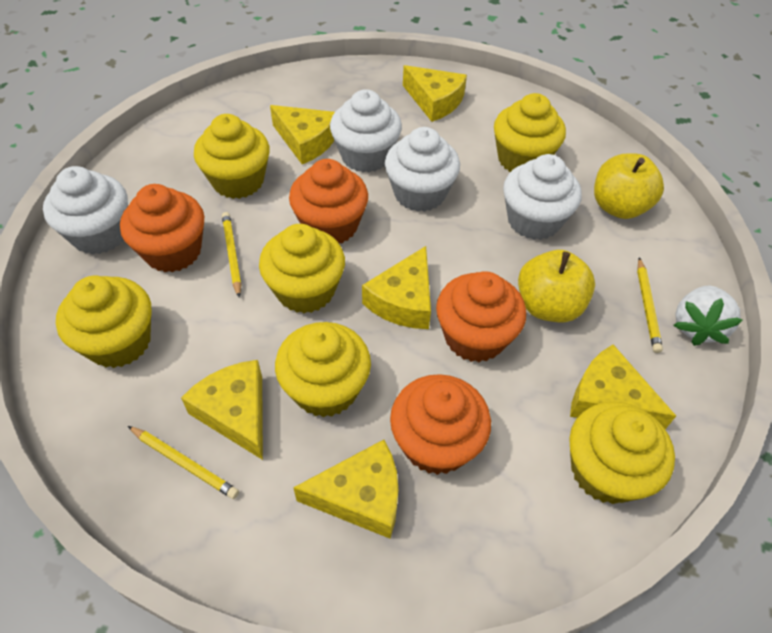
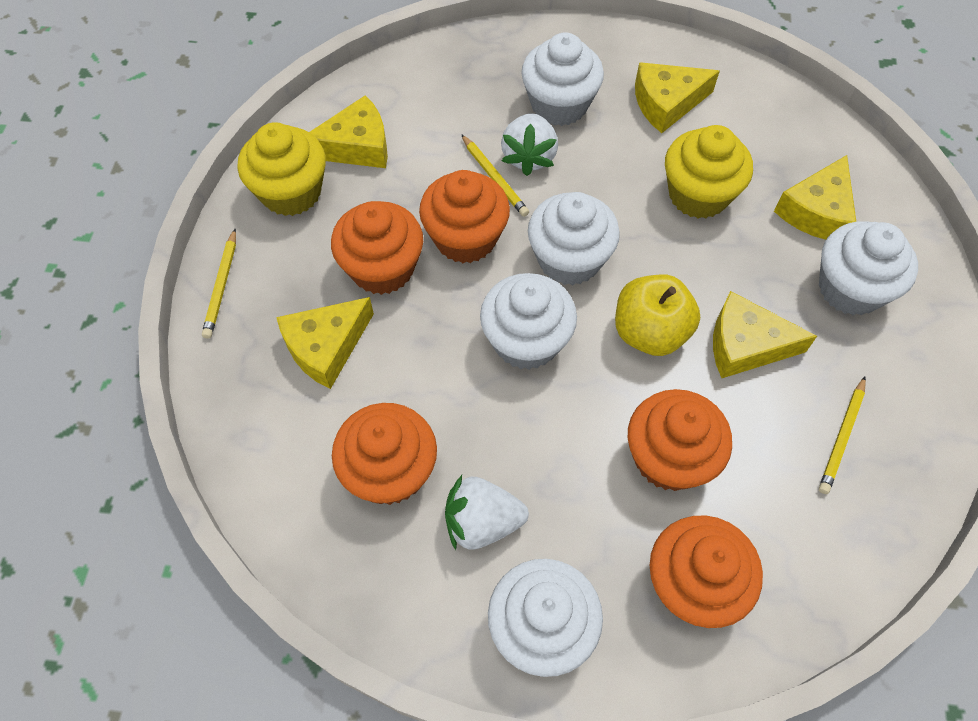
orange cupcake: 4 -> 5
white cupcake: 4 -> 5
white strawberry: 1 -> 2
yellow apple: 2 -> 1
yellow cheese: 6 -> 5
yellow cupcake: 6 -> 2

